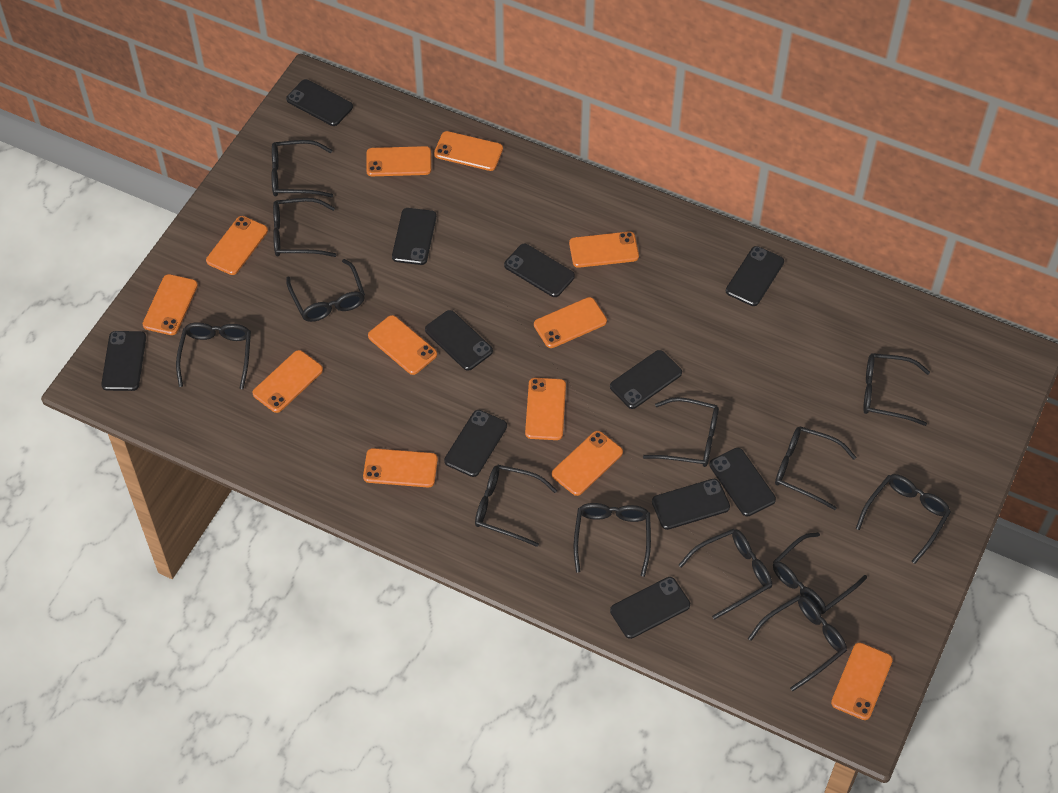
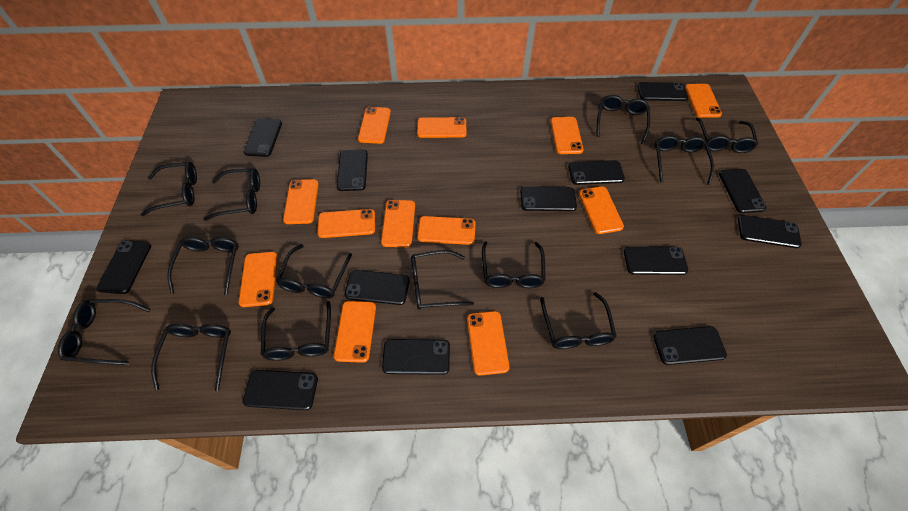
black phone: 11 -> 13

